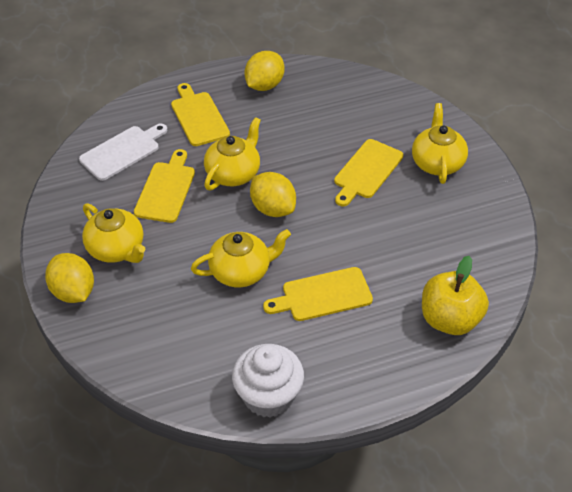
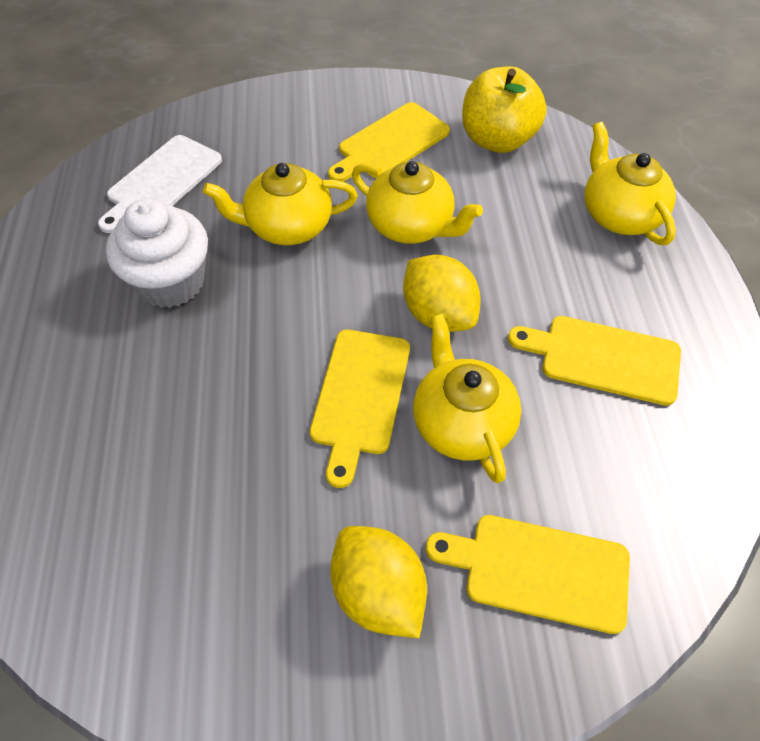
yellow lemon: 3 -> 2

